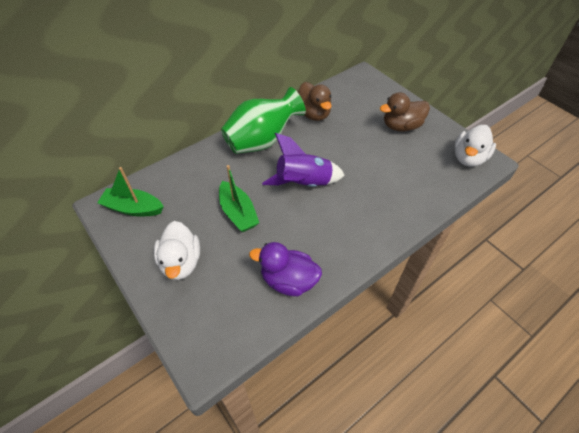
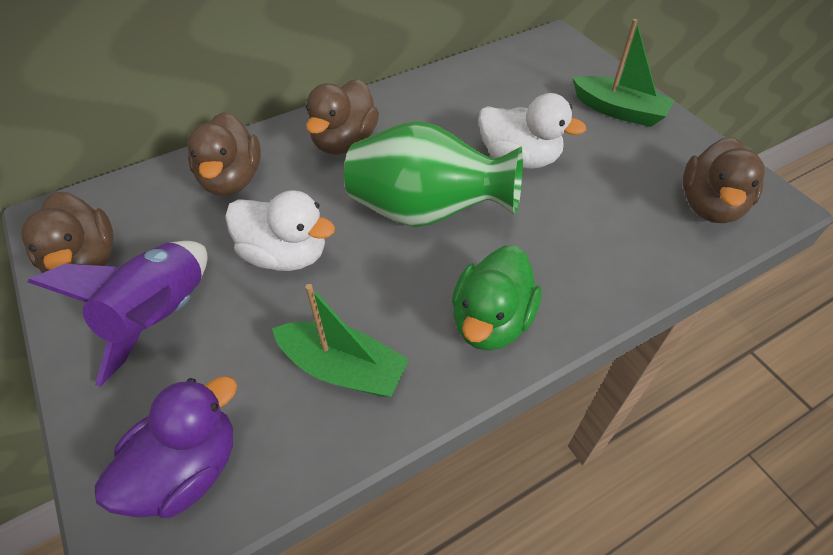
brown duck: 2 -> 4
green duck: 0 -> 1

